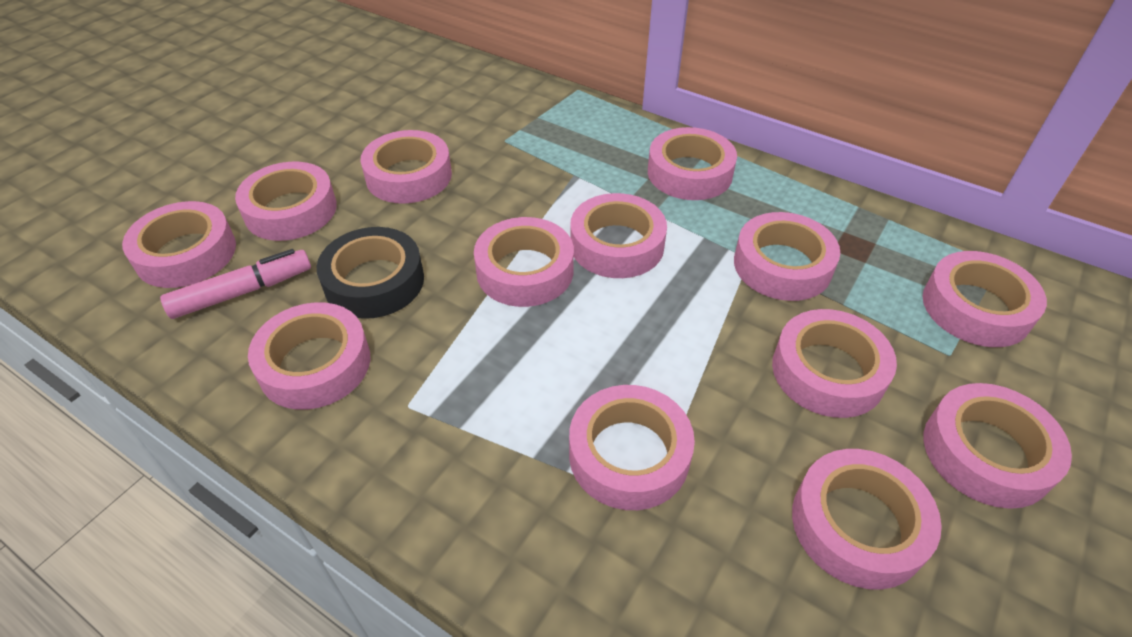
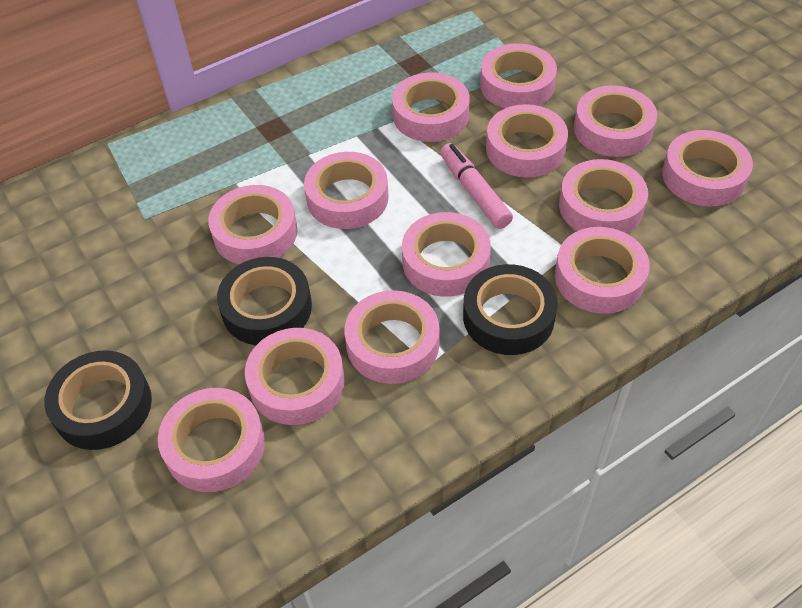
black tape: 1 -> 3

